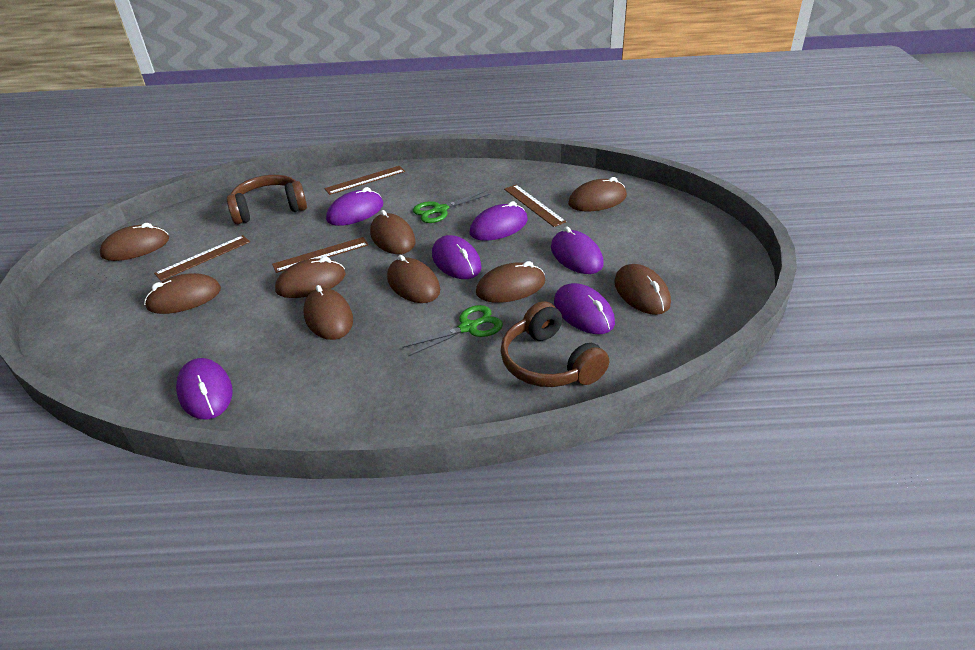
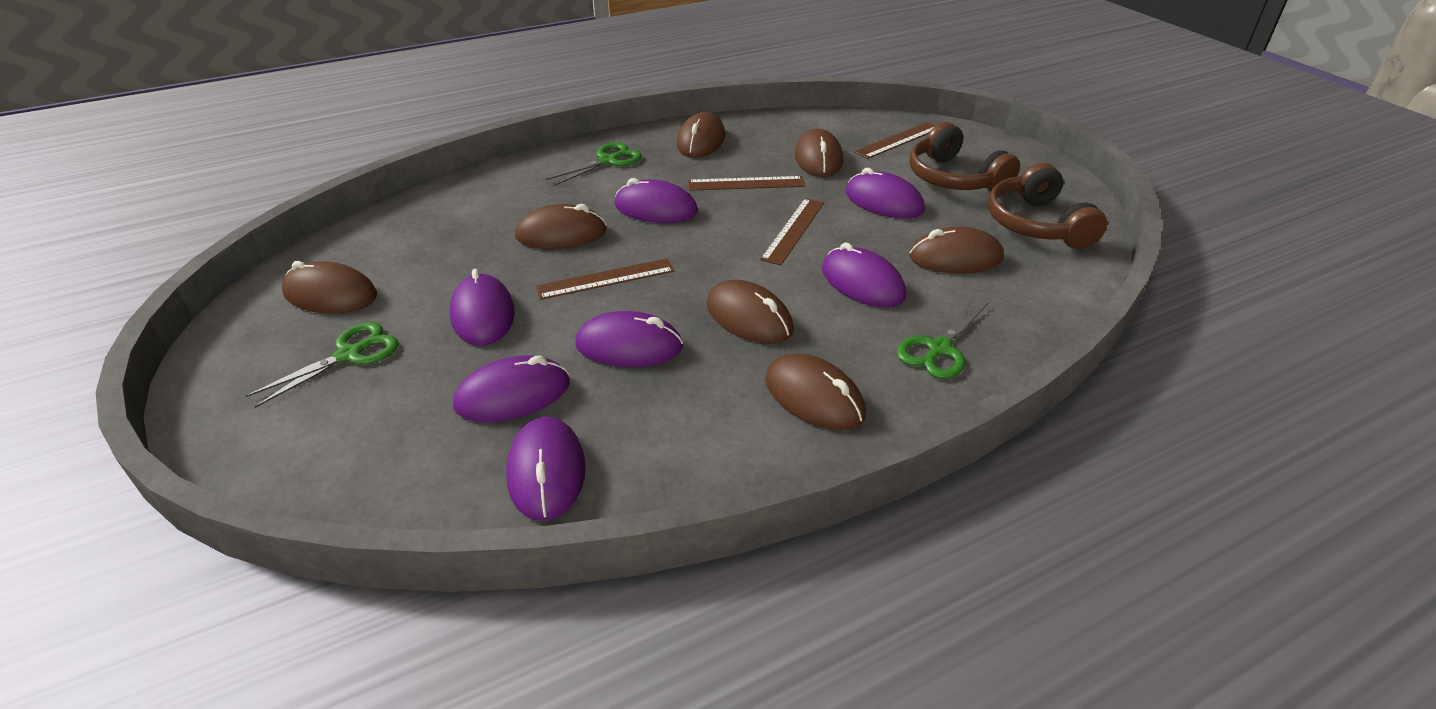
brown mouse: 9 -> 7
green scissors: 2 -> 3
purple mouse: 6 -> 7

